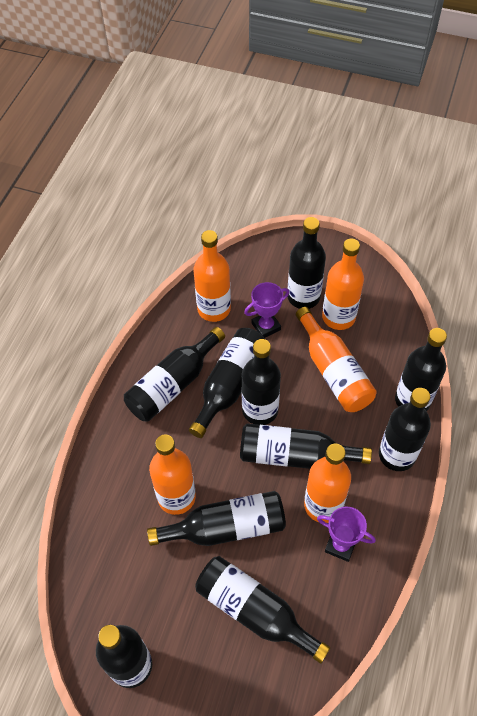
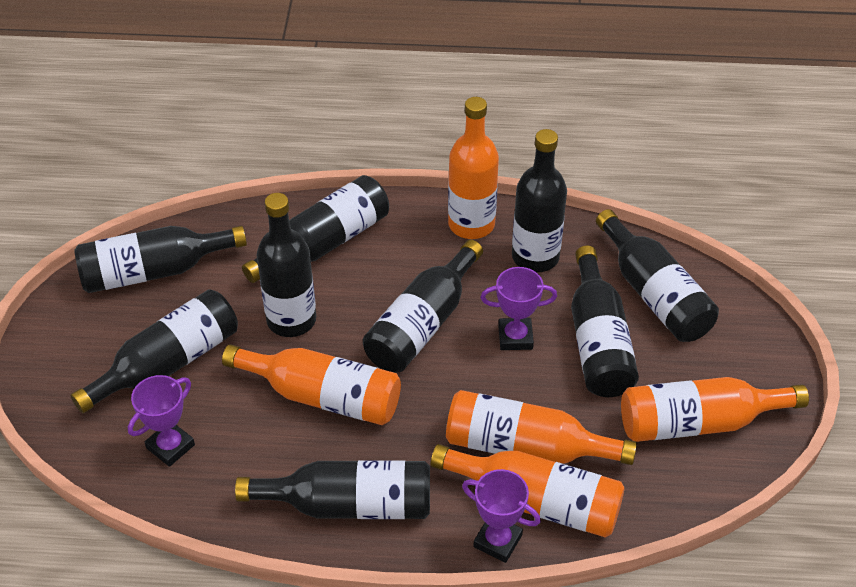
black bottle: 10 -> 9
purple trophy: 2 -> 3

